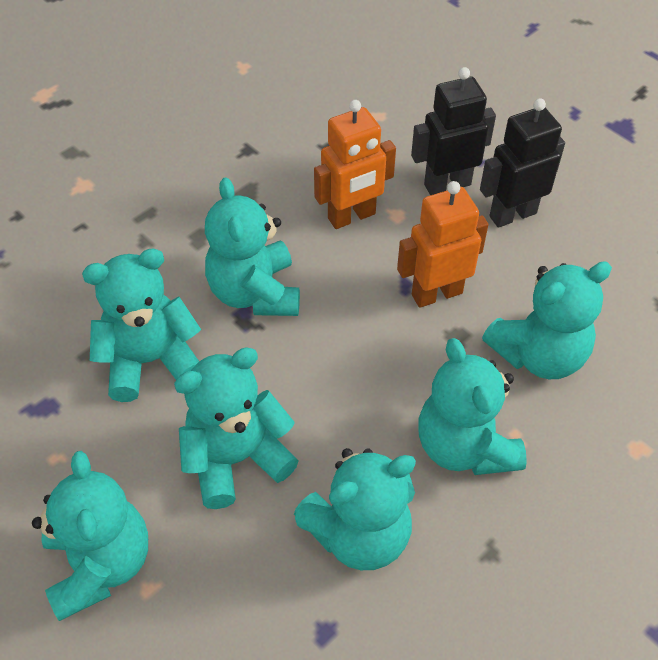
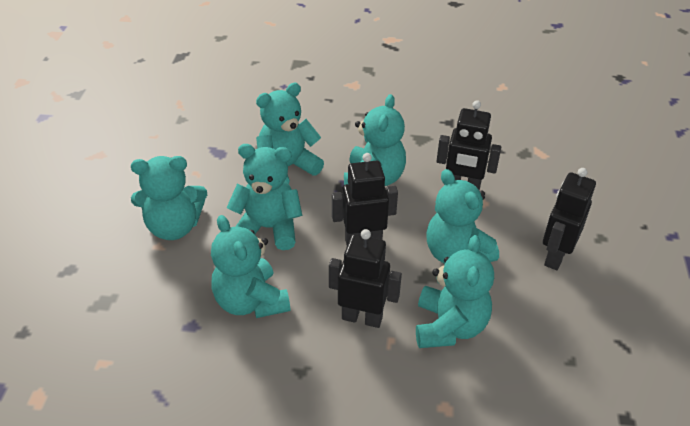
black robot: 2 -> 4
orange robot: 2 -> 0

